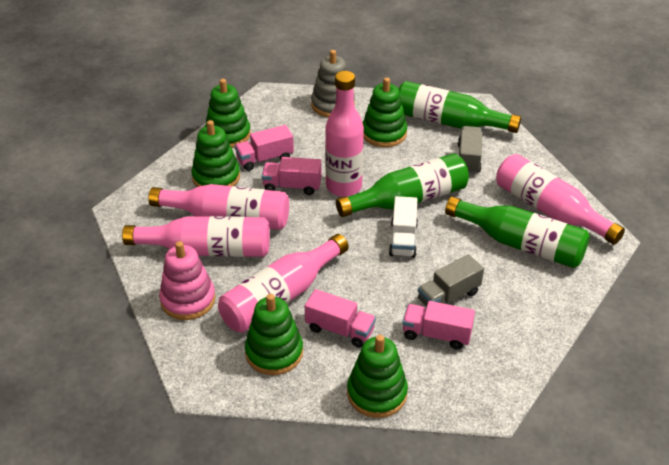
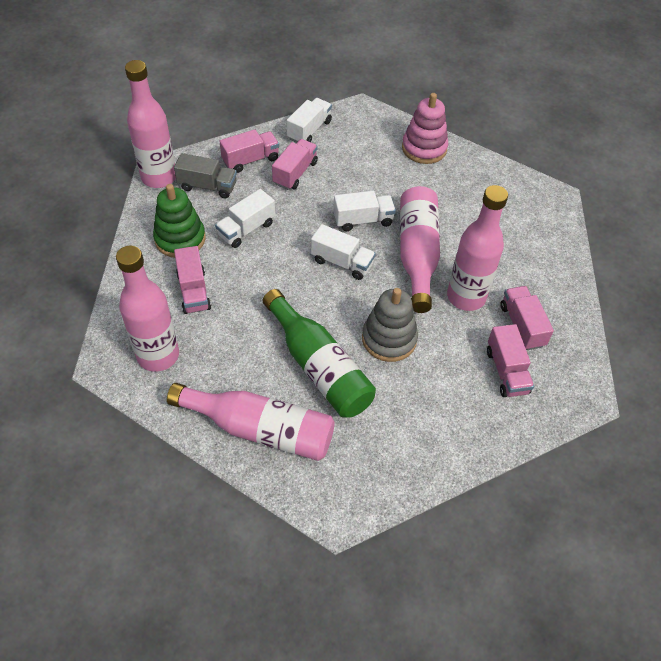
green bottle: 3 -> 1
green stacking toy: 5 -> 1
grey truck: 2 -> 1
pink truck: 4 -> 5
white truck: 1 -> 4

